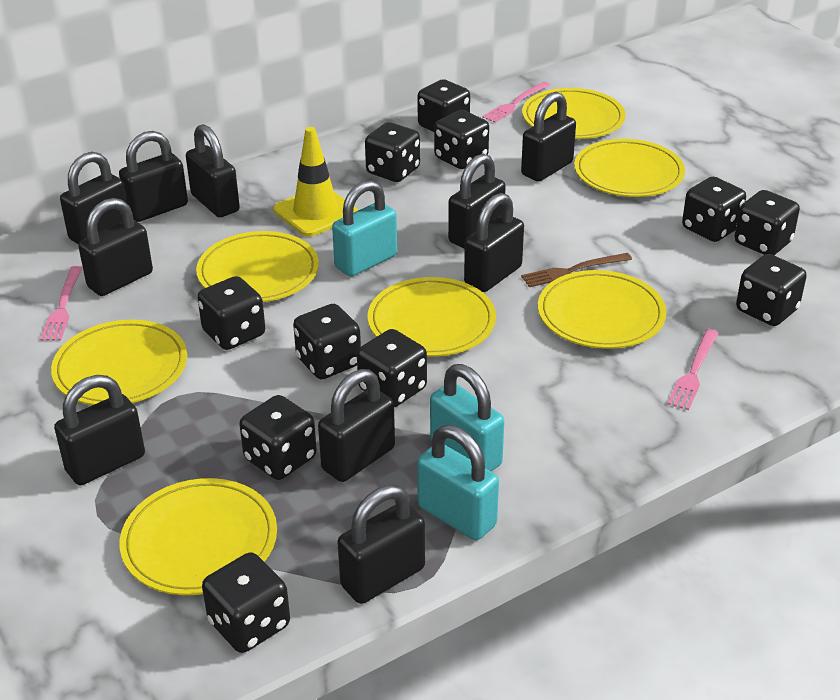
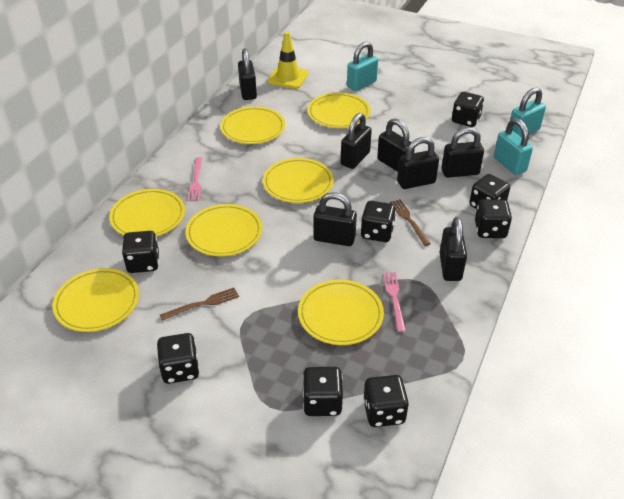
black dice: 11 -> 8
black padlock: 10 -> 7
brown fork: 1 -> 2
pink fork: 3 -> 2

